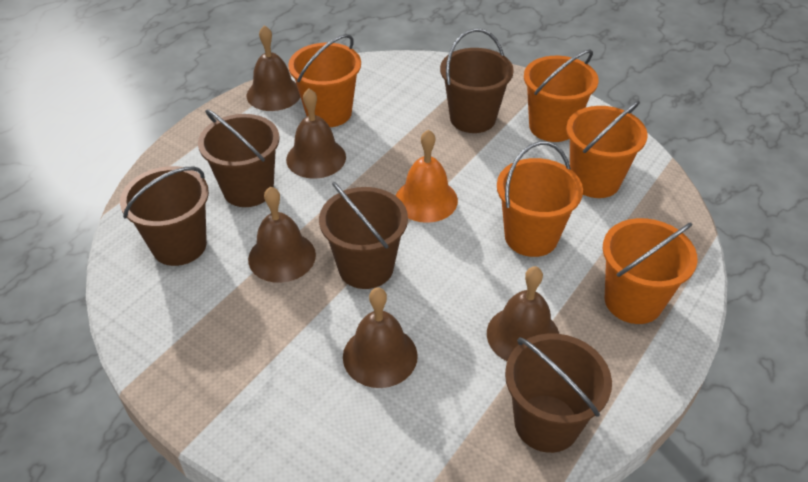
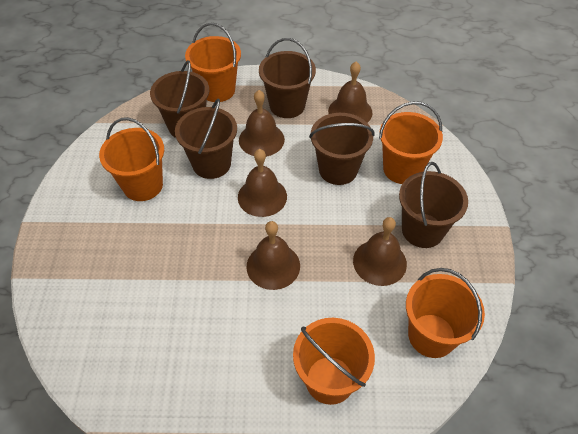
orange bell: 1 -> 0

